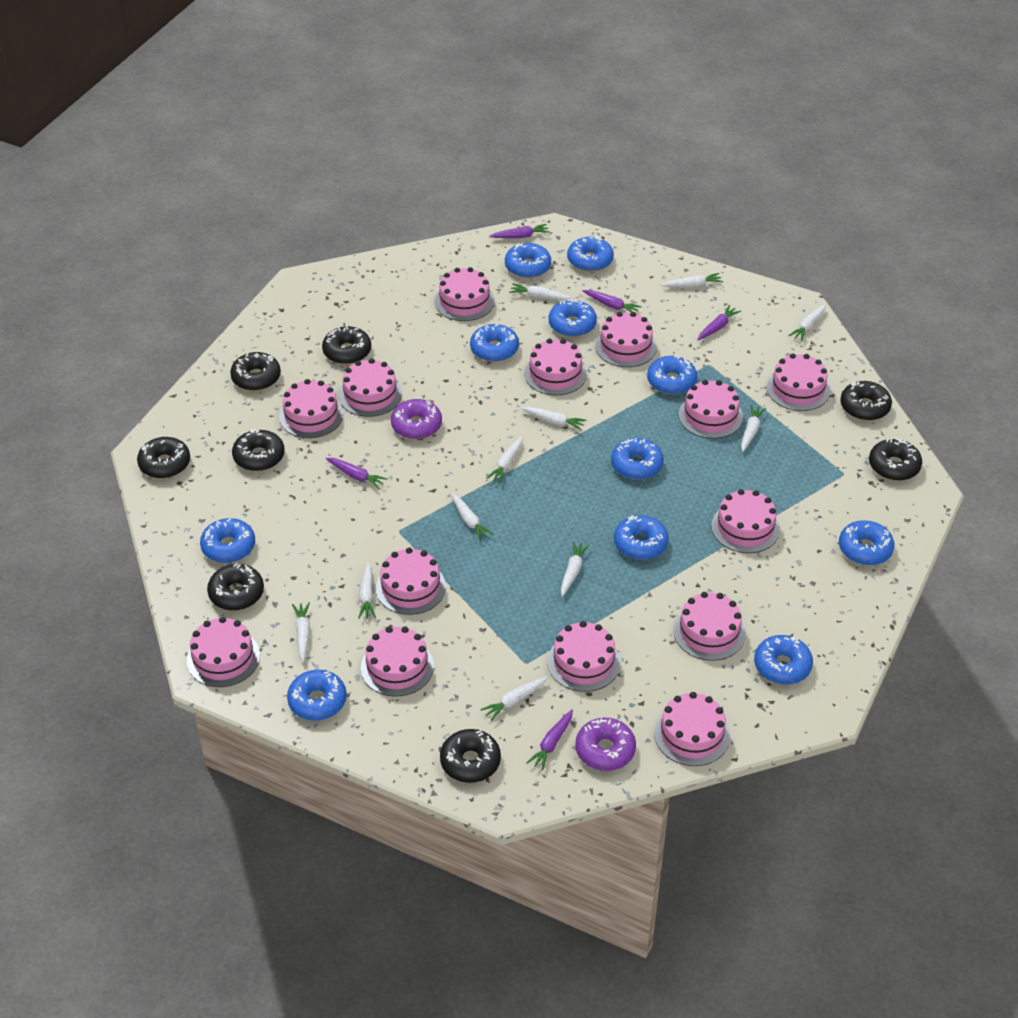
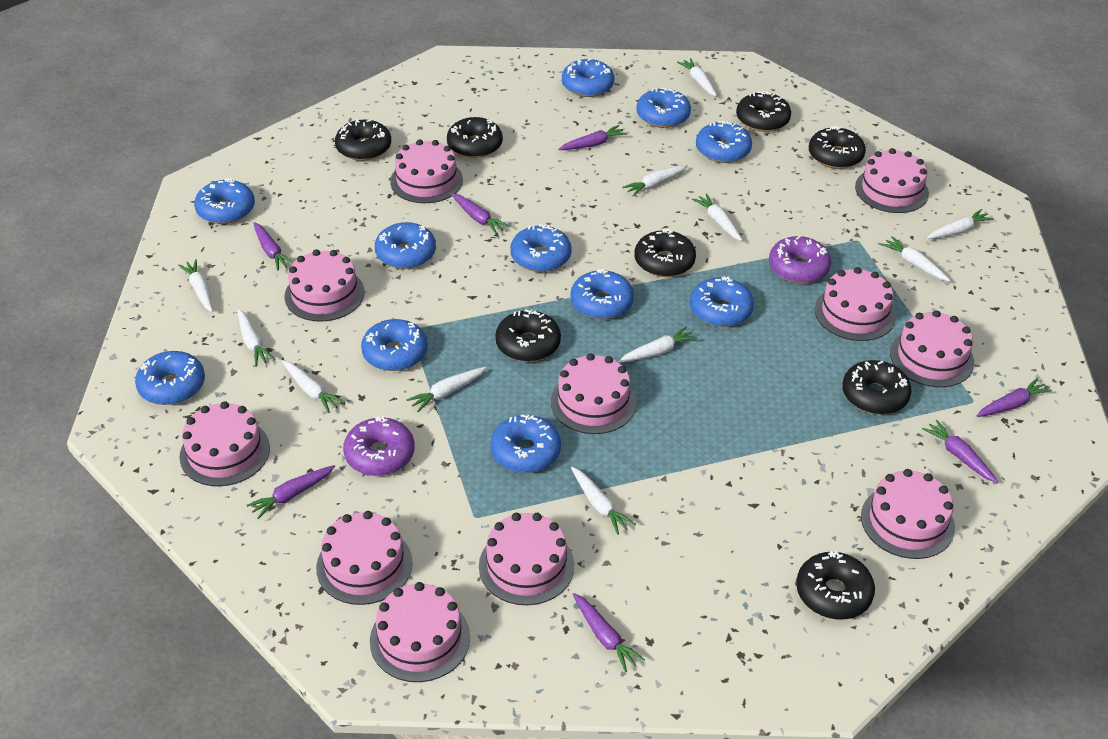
pink cake: 14 -> 11
purple carrot: 5 -> 7

